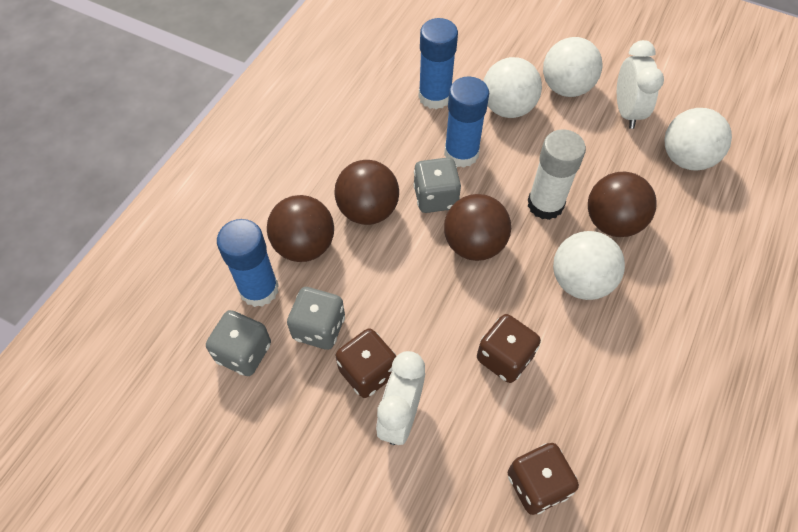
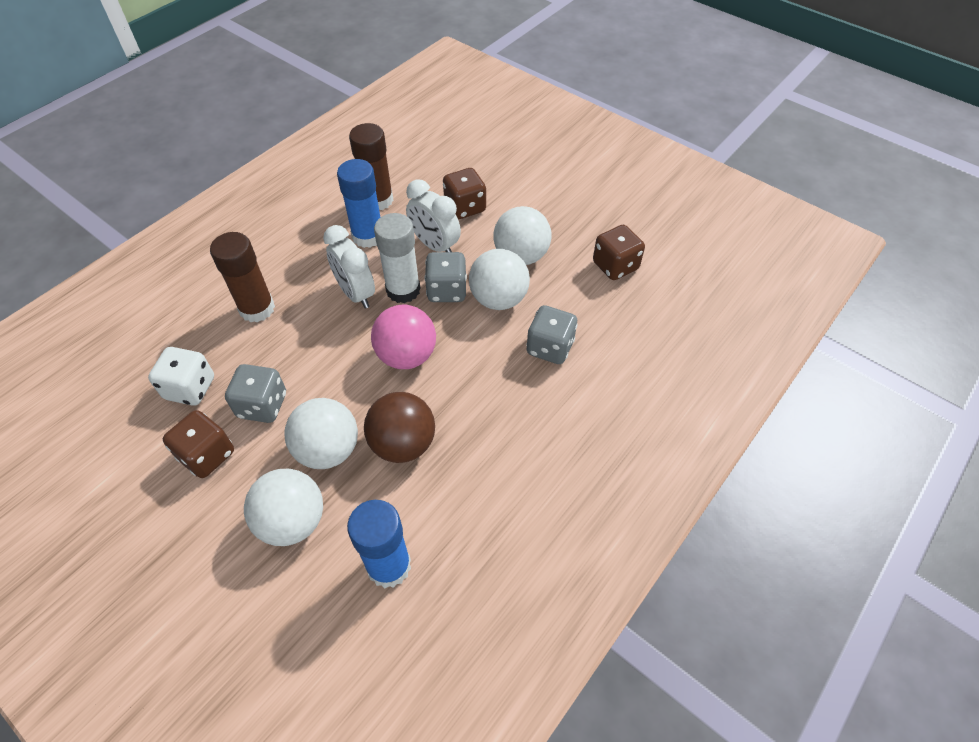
blue glue stick: 3 -> 2
brown ball: 4 -> 1
brown glue stick: 0 -> 2
pink ball: 0 -> 1
white dice: 0 -> 1

